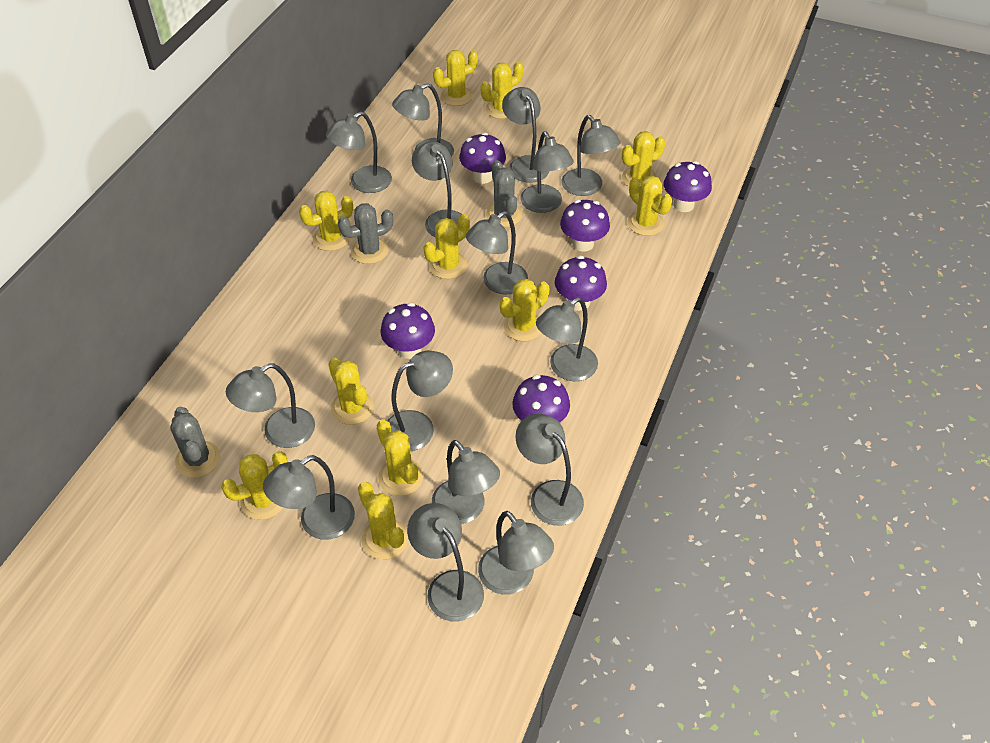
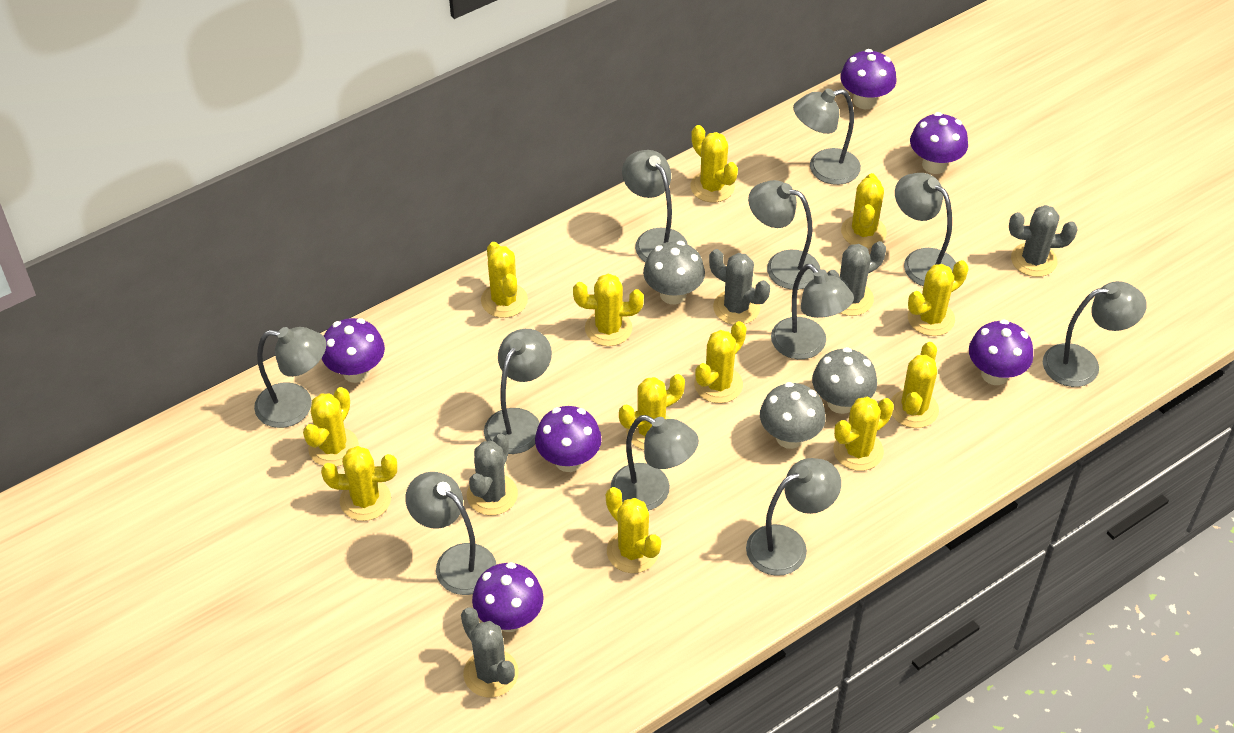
grey cactus: 3 -> 5
grey lamp: 15 -> 11
grey mushroom: 0 -> 3
yellow cactus: 11 -> 12

